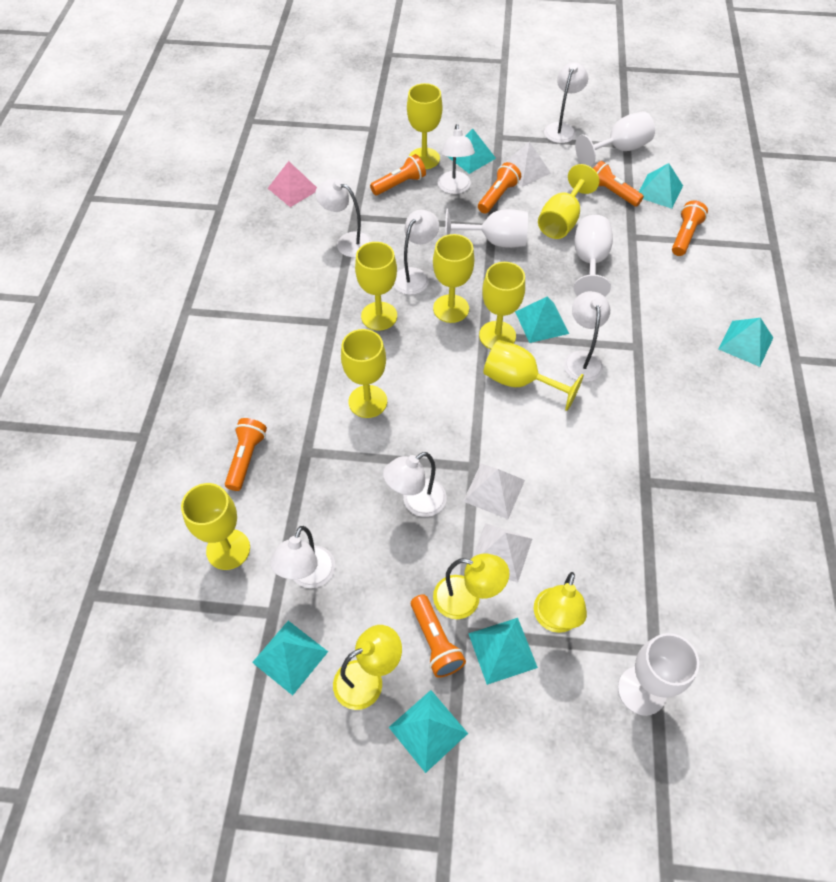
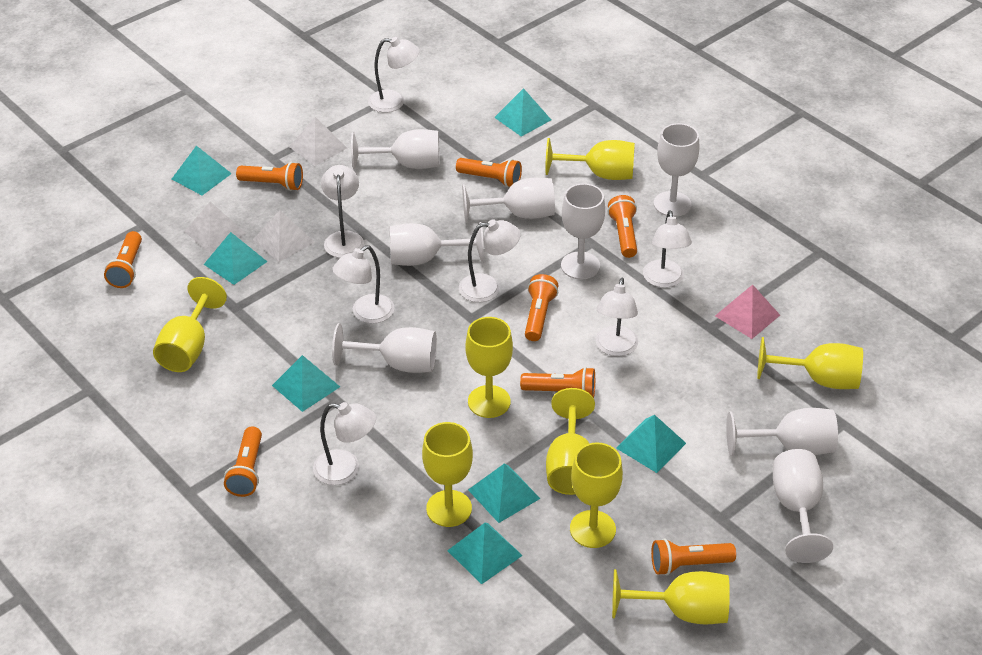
orange flashlight: 6 -> 8
white goblet: 4 -> 8
yellow lamp: 3 -> 0

